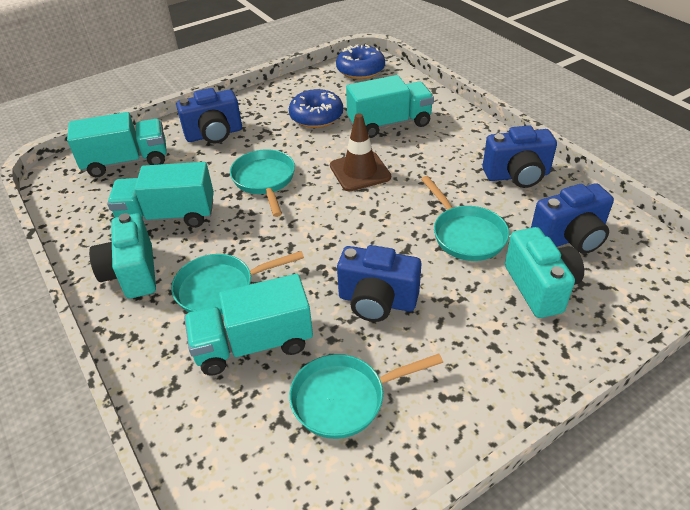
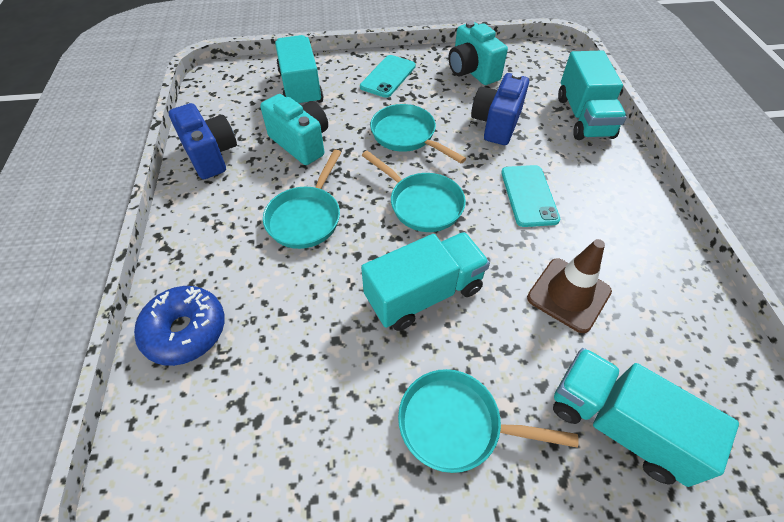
blue camera: 4 -> 2
blue donut: 2 -> 1
turquoise phone: 0 -> 2

